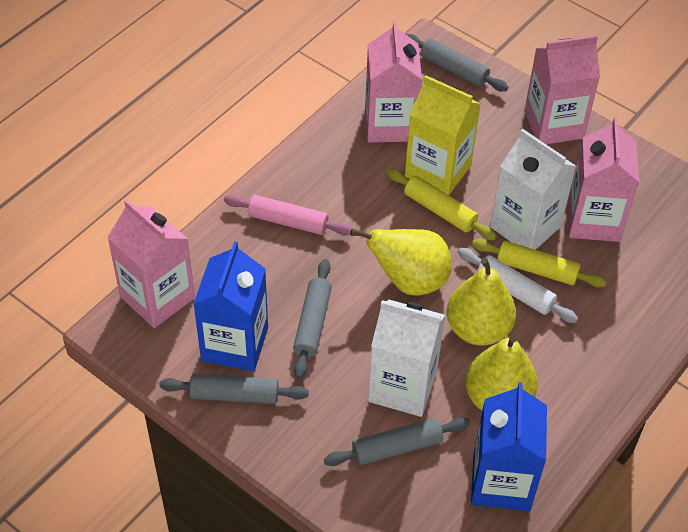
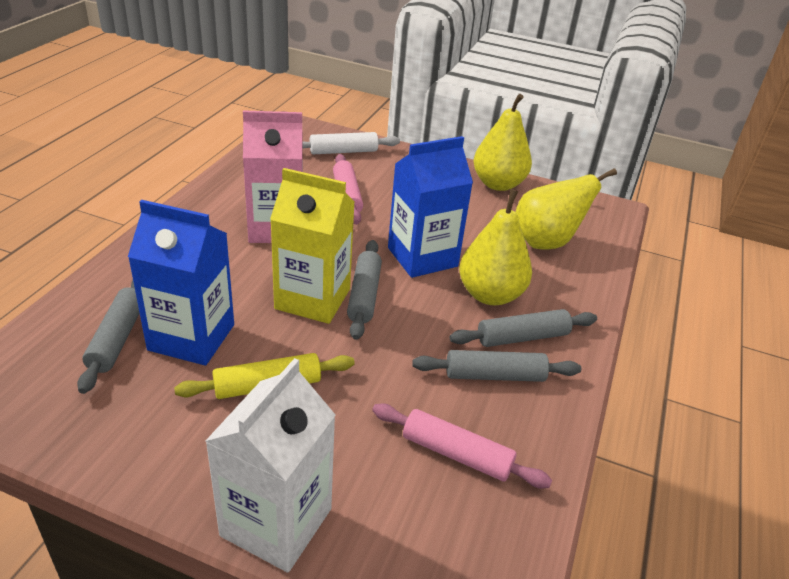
pink carton: 4 -> 1
pink rolling pin: 1 -> 2
white carton: 2 -> 1
yellow rolling pin: 2 -> 1

